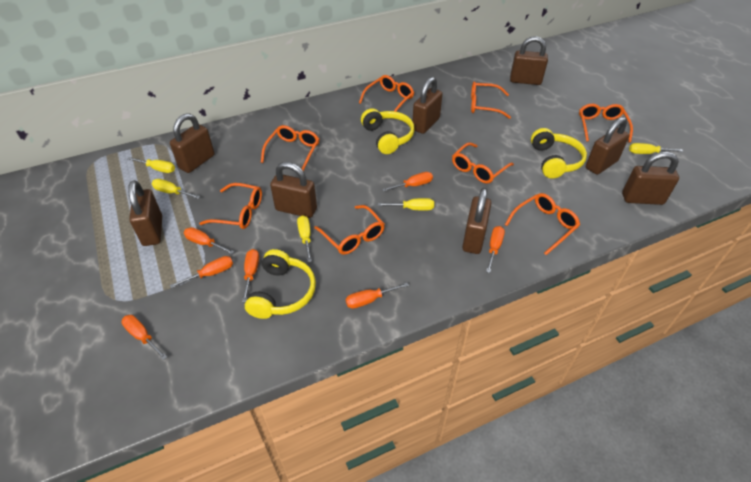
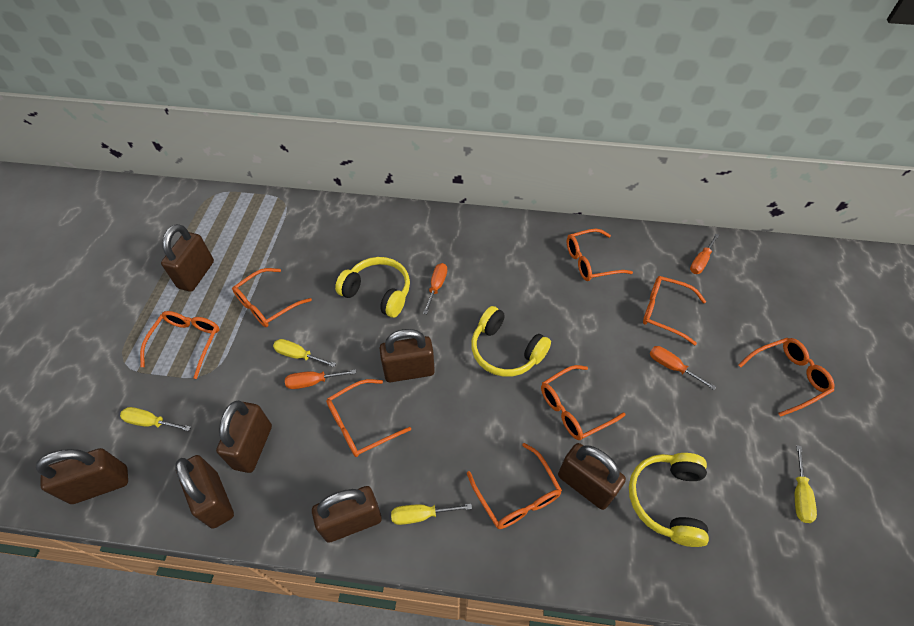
brown padlock: 8 -> 7
orange screwdriver: 7 -> 4
yellow screwdriver: 5 -> 4

